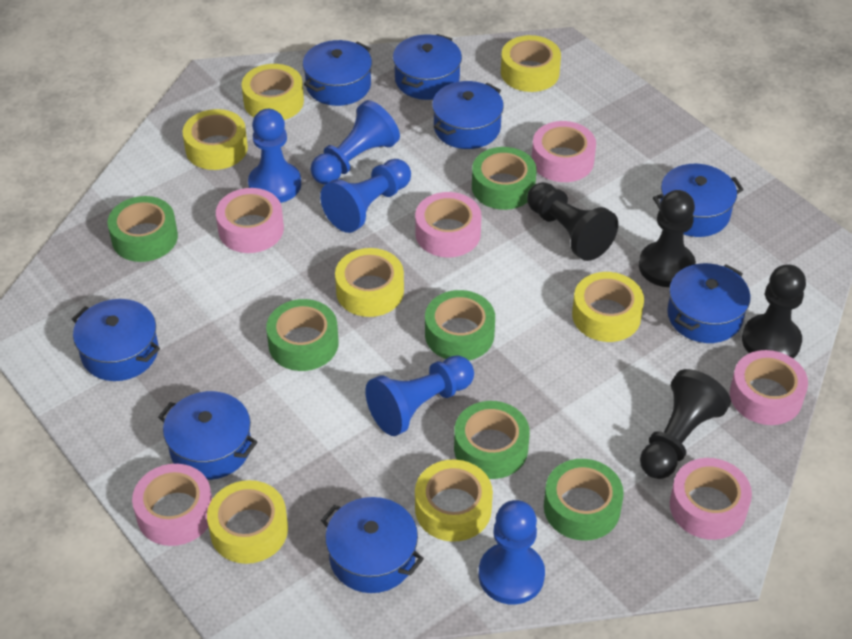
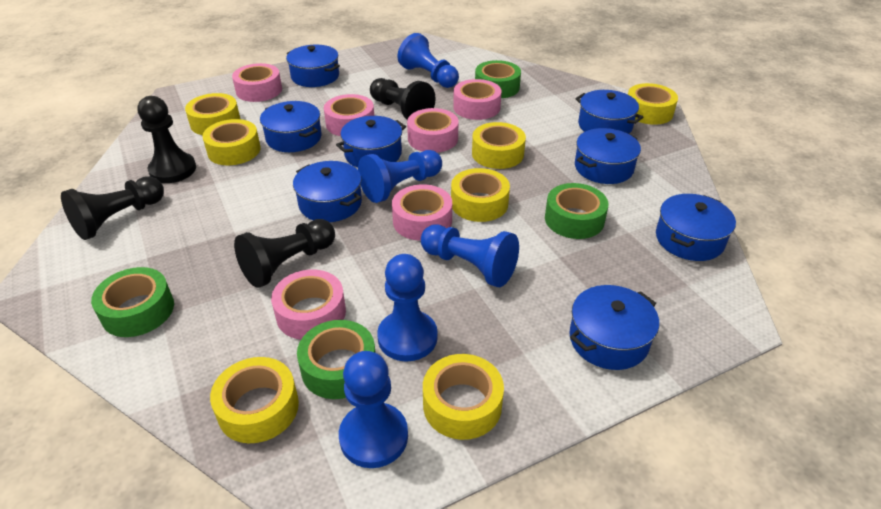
green tape: 6 -> 4

